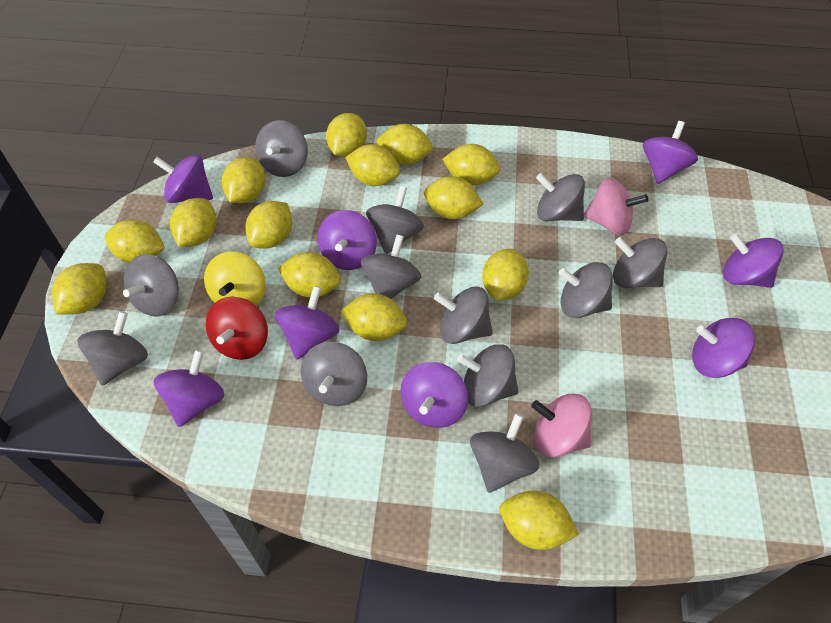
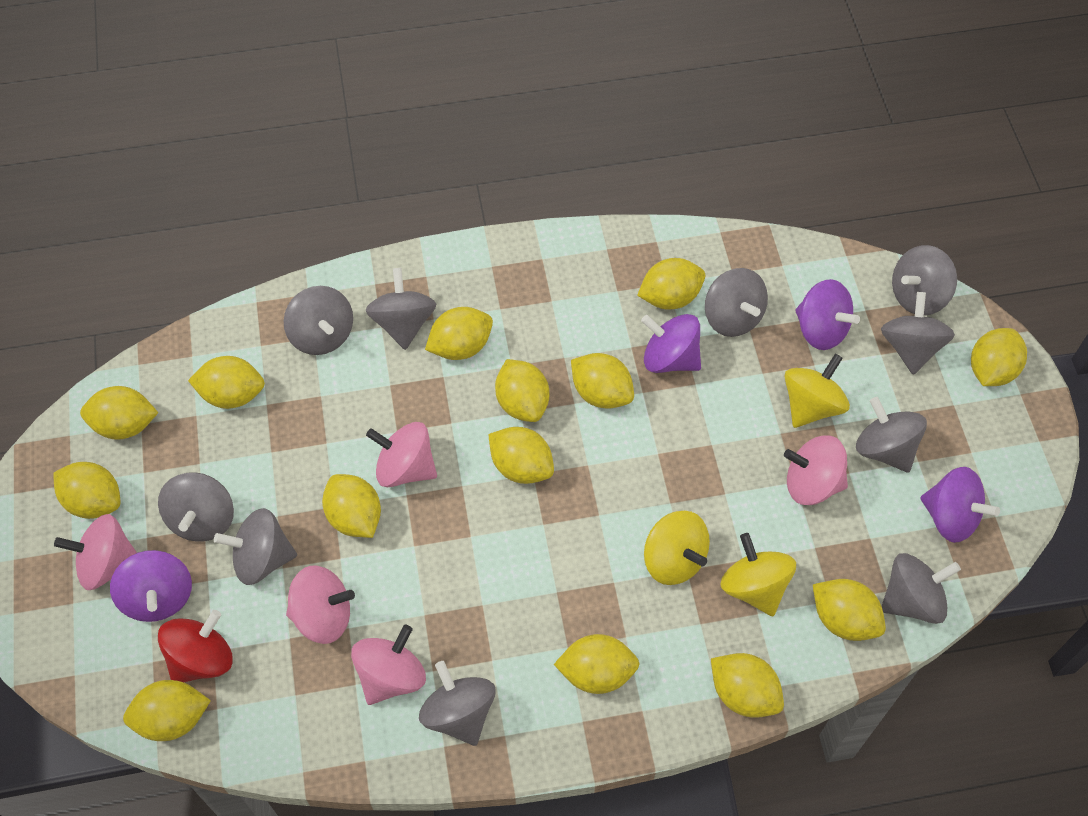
grey spinning top: 12 -> 10
pink spinning top: 2 -> 5
purple spinning top: 8 -> 4
yellow spinning top: 1 -> 3

